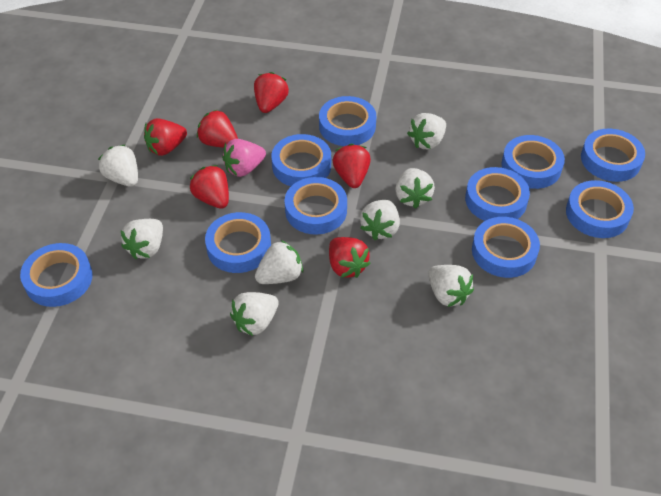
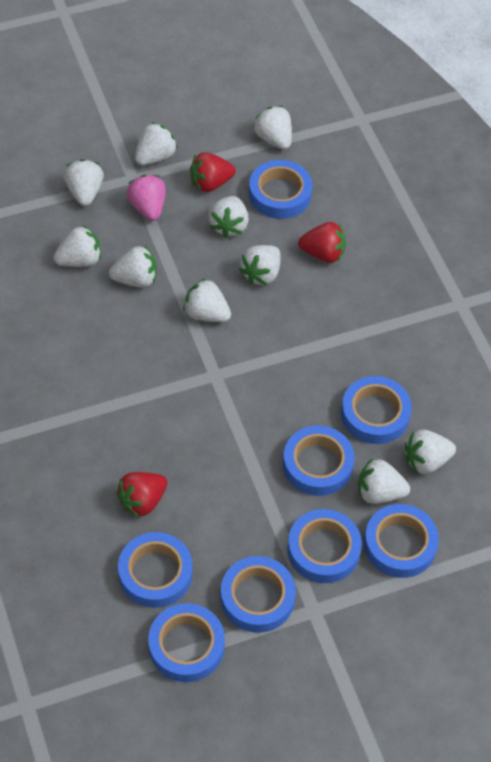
blue tape: 10 -> 8
red strawberry: 6 -> 3
white strawberry: 8 -> 10

